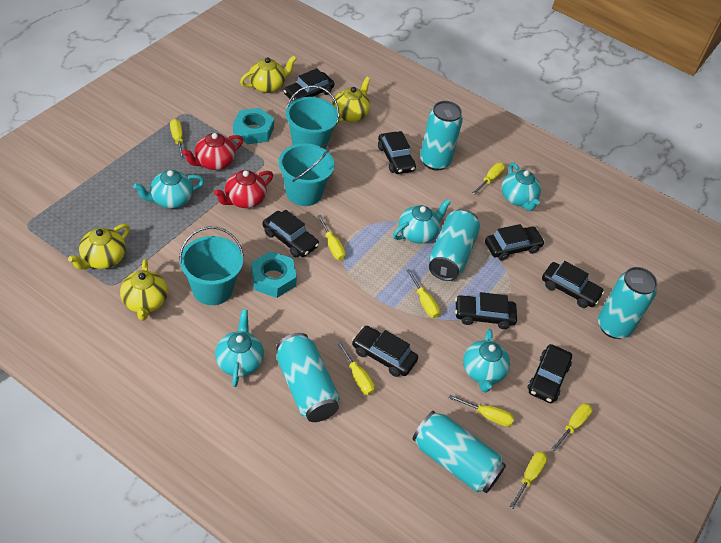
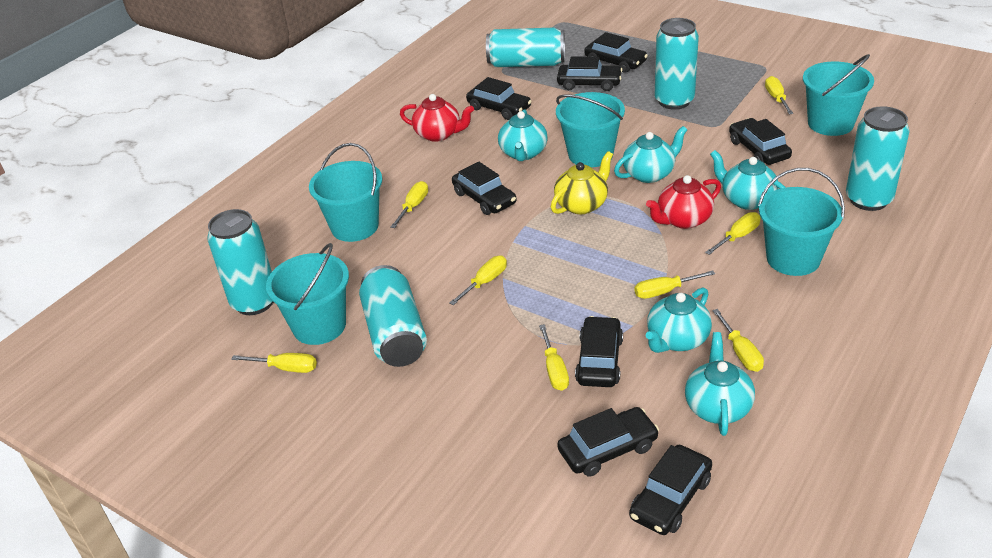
turquoise bucket: 3 -> 5
turquoise nut: 2 -> 0
yellow teapot: 4 -> 1

